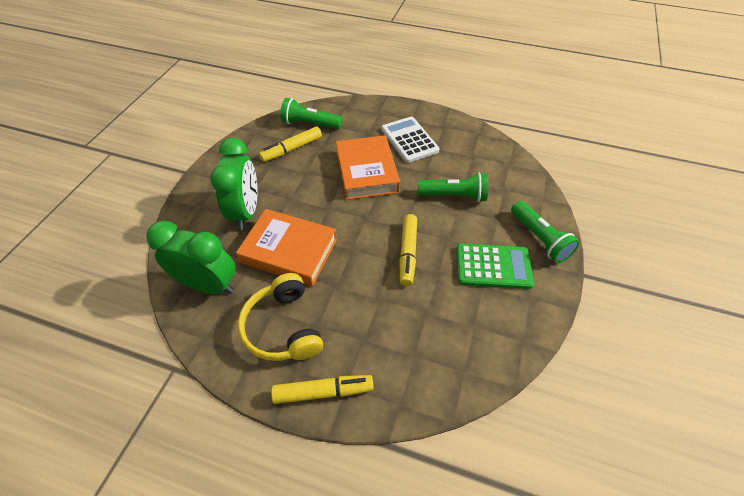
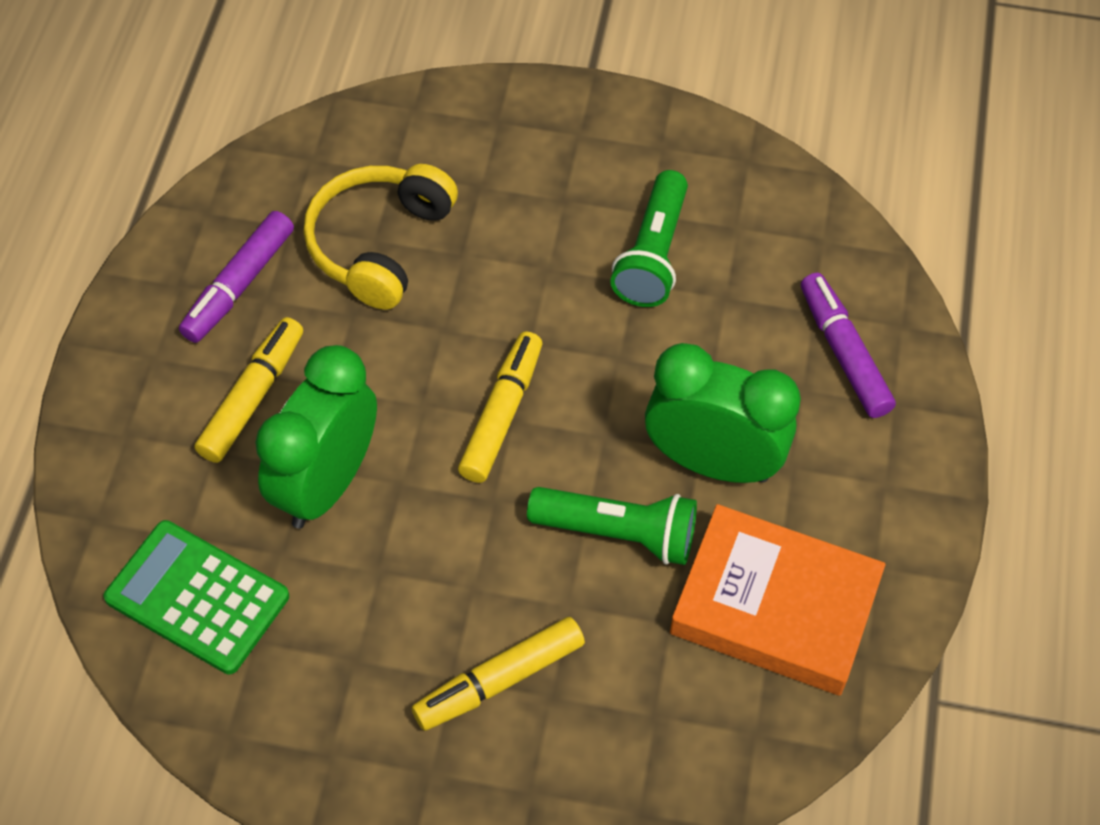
green flashlight: 3 -> 2
orange book: 2 -> 1
purple marker: 0 -> 2
white calculator: 1 -> 0

